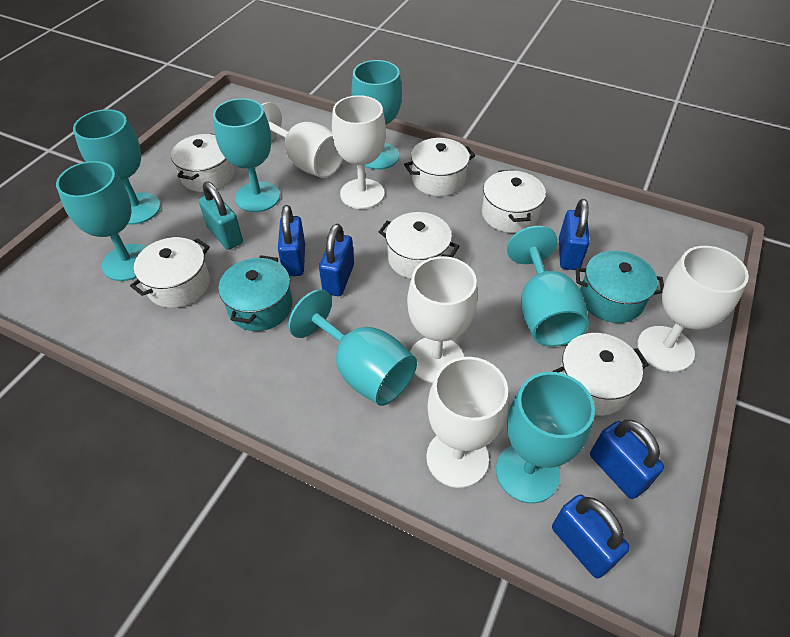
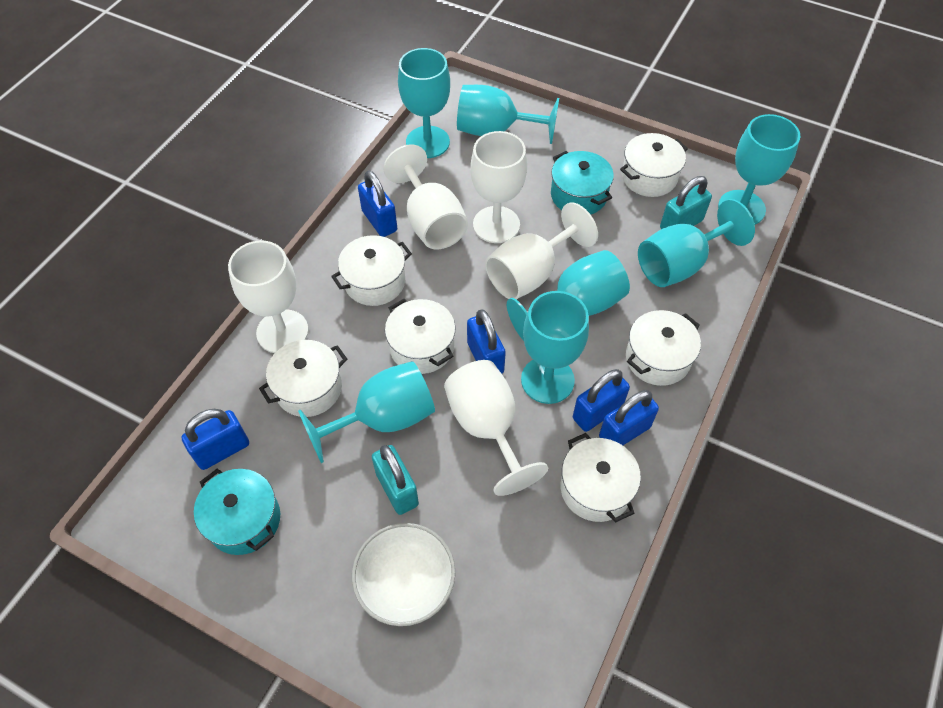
turquoise padlock: 1 -> 2
white bowl: 0 -> 1

